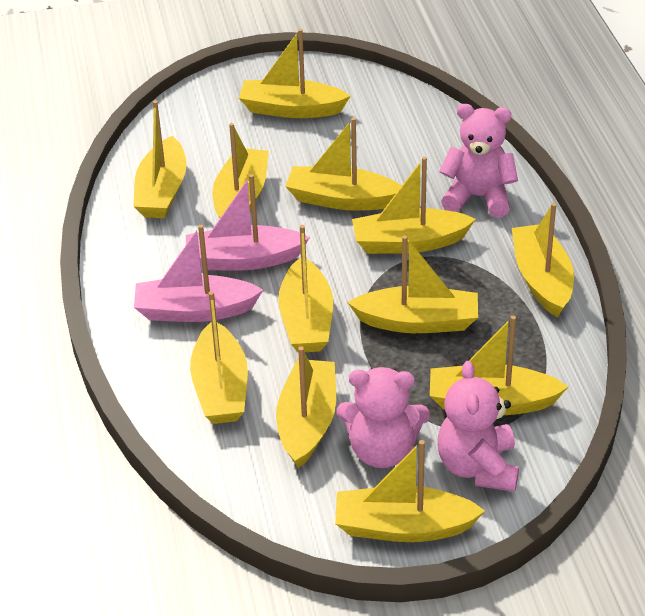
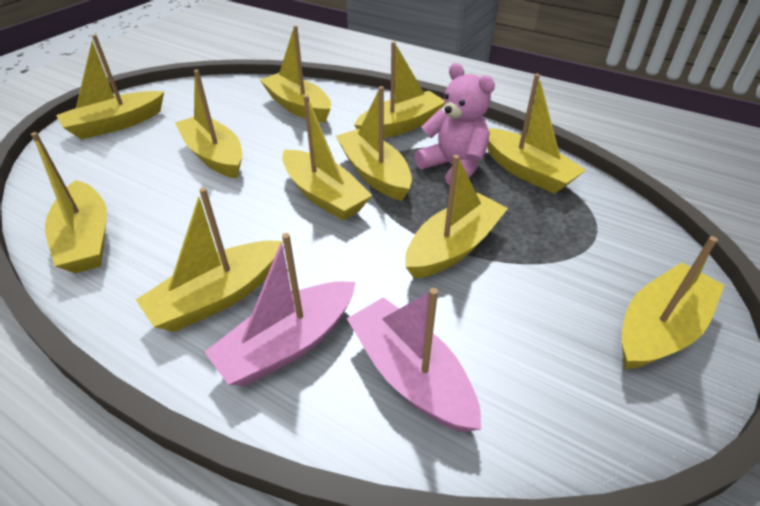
pink teddy bear: 3 -> 1
yellow boat: 12 -> 11

